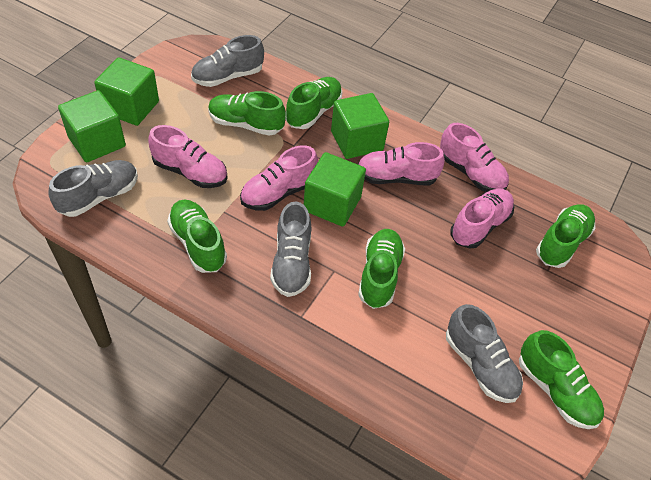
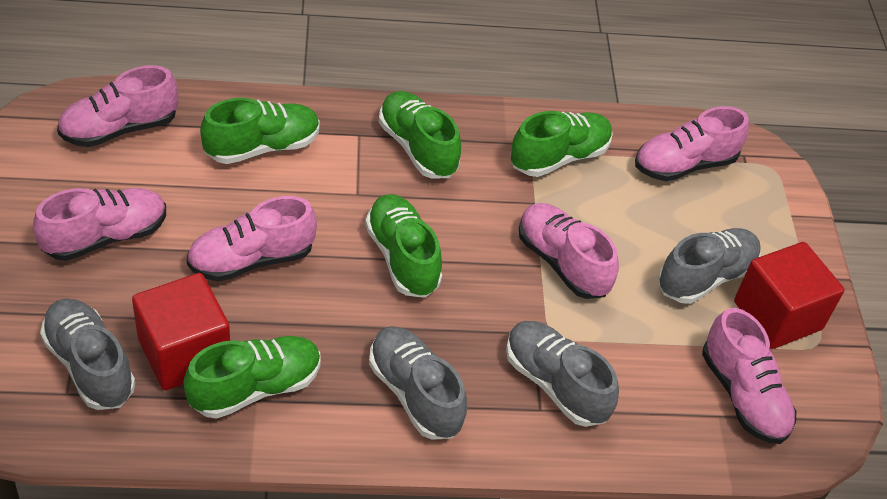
green cube: 4 -> 0
green shoe: 6 -> 5
pink shoe: 5 -> 6
red cube: 0 -> 2

